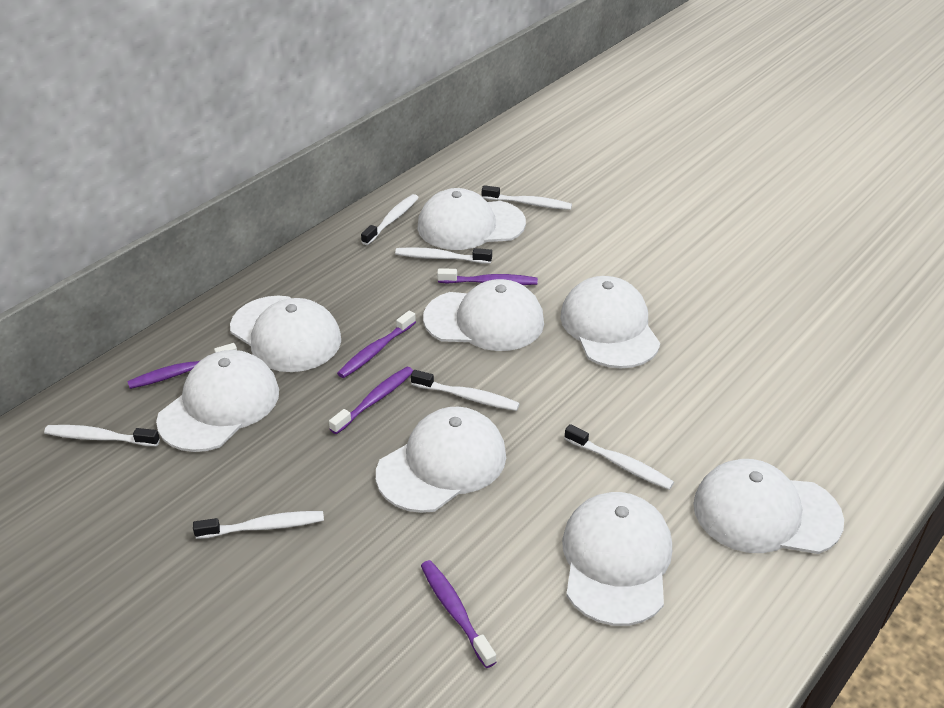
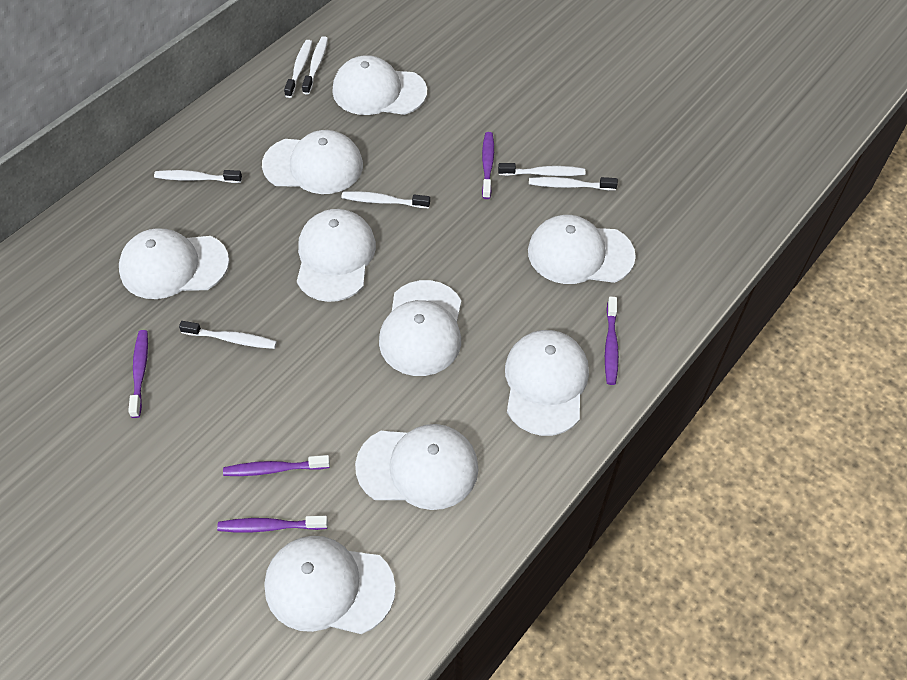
white cap: 8 -> 9

